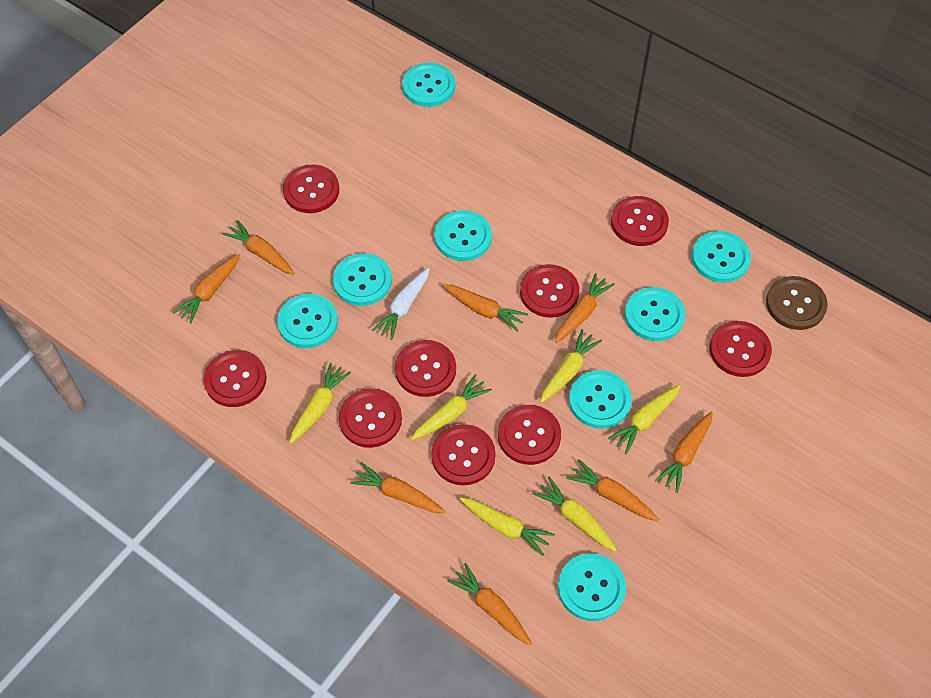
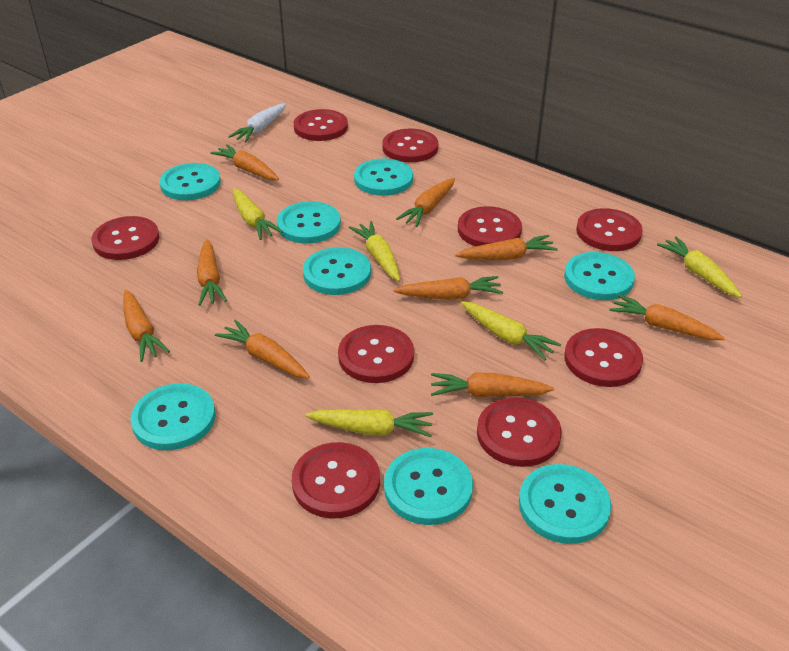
brown button: 1 -> 0
orange carrot: 8 -> 9
yellow carrot: 6 -> 5

